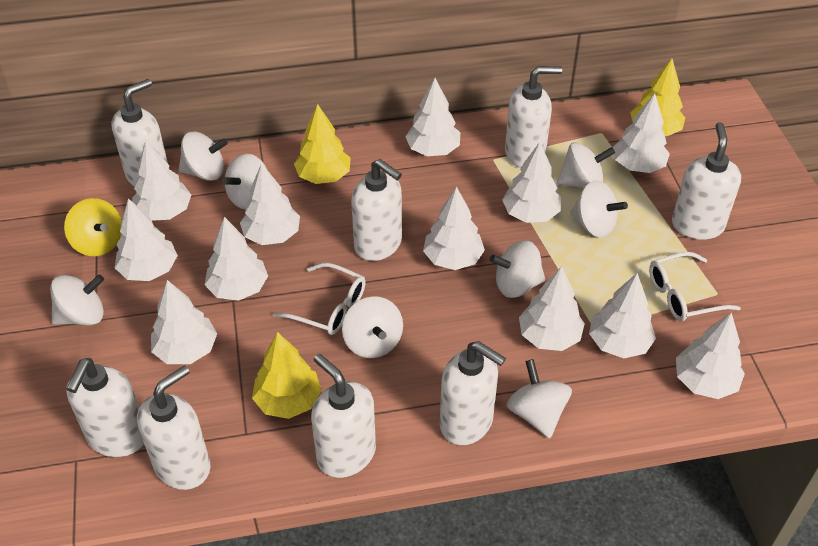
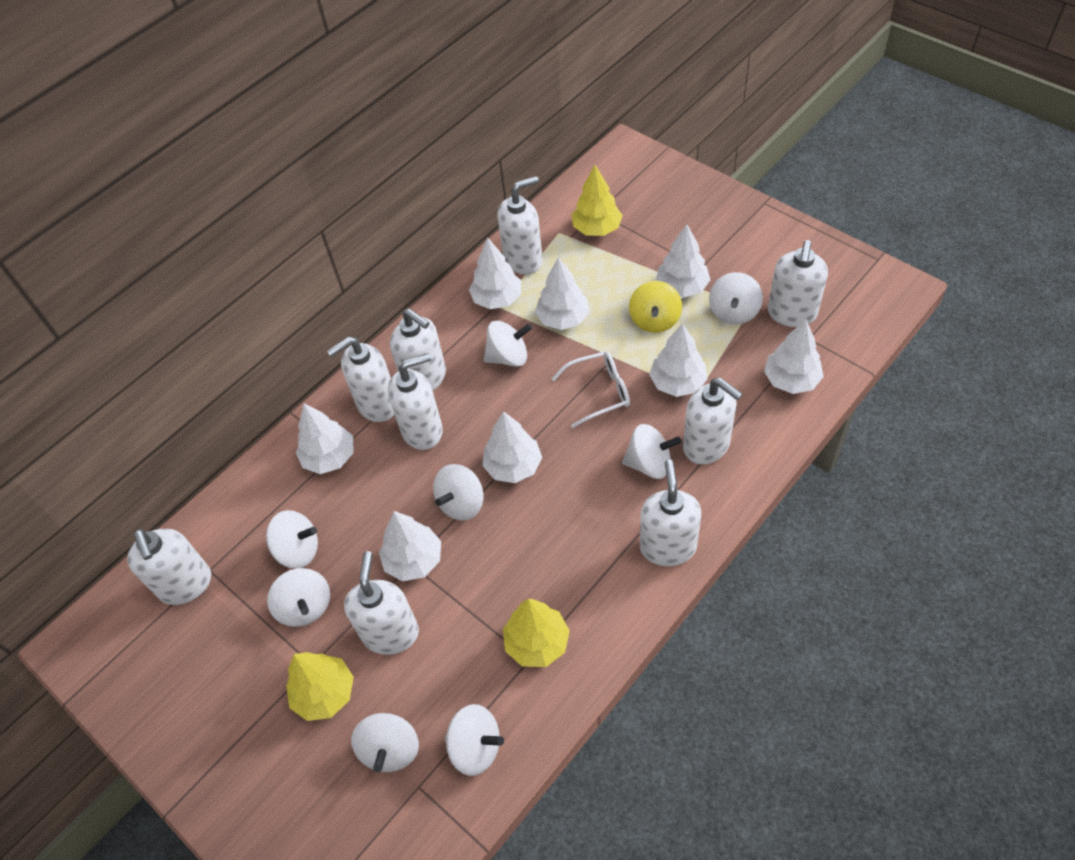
white glasses: 2 -> 1
white soap dispenser: 8 -> 9
white tree: 12 -> 8

